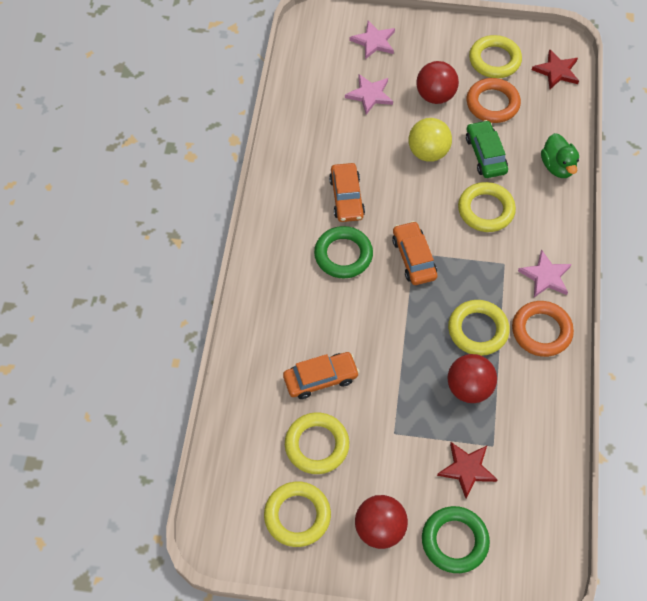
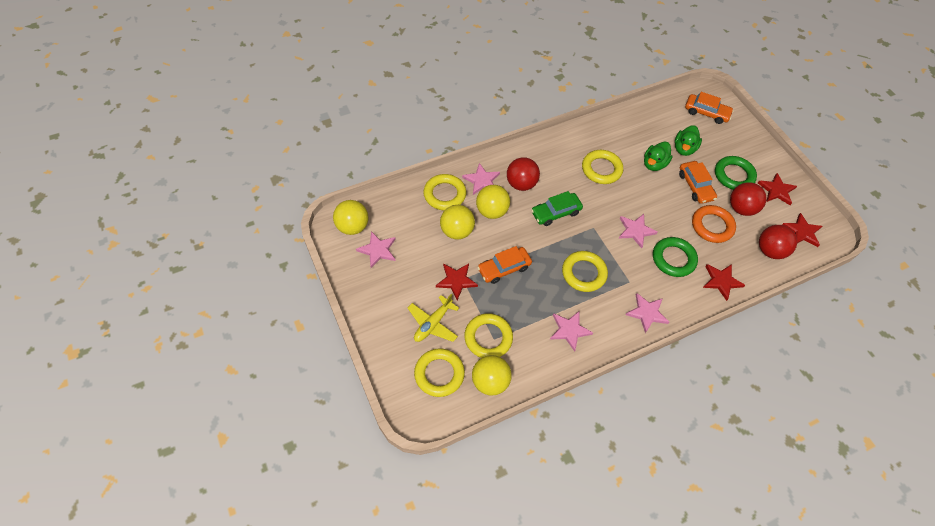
green duck: 1 -> 2
orange ring: 2 -> 1
pink star: 3 -> 5
red star: 2 -> 4
yellow ball: 1 -> 4
yellow plane: 0 -> 1

